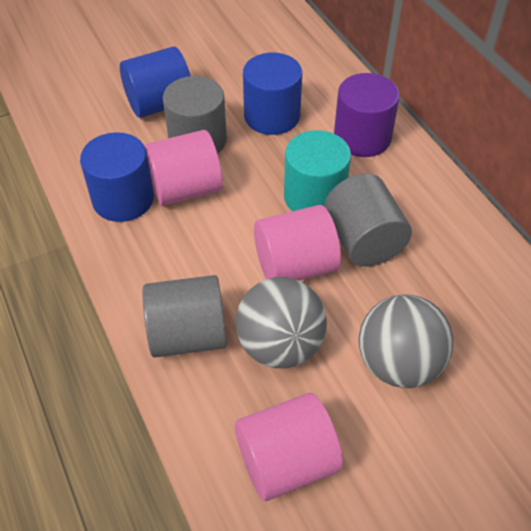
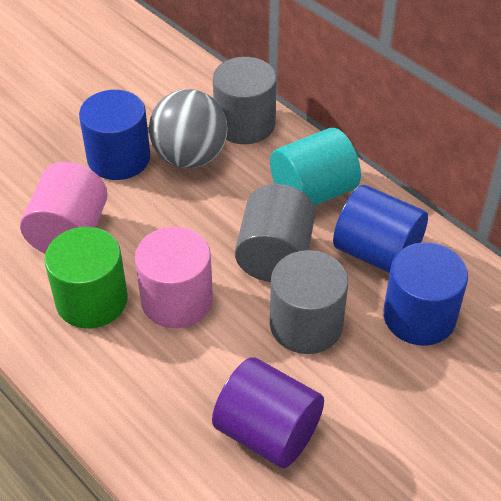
green cylinder: 0 -> 1
grey ball: 2 -> 1
pink cylinder: 3 -> 2

